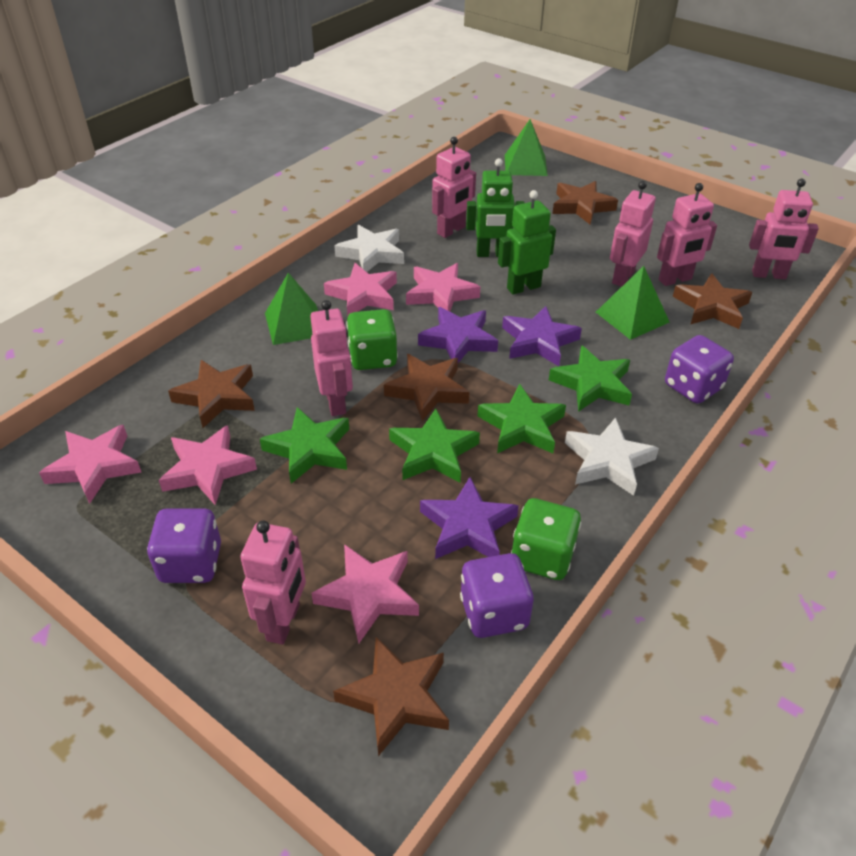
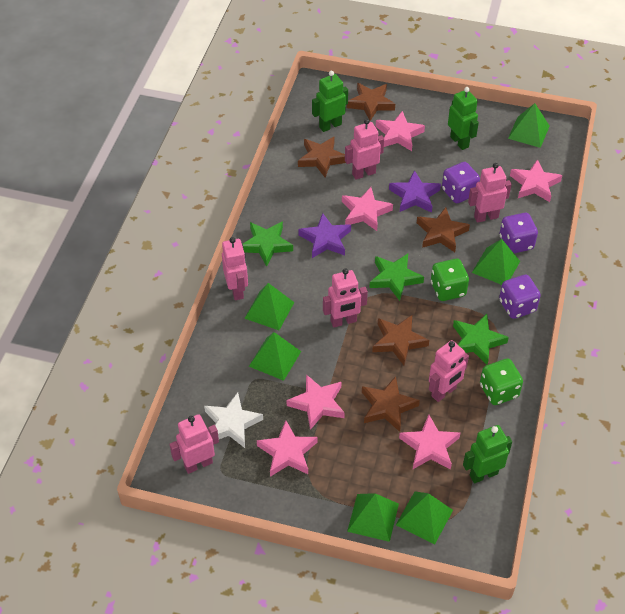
green pyramid: 3 -> 6
green robot: 2 -> 3
green star: 4 -> 3
pink star: 5 -> 6
purple star: 3 -> 2
white star: 2 -> 1

